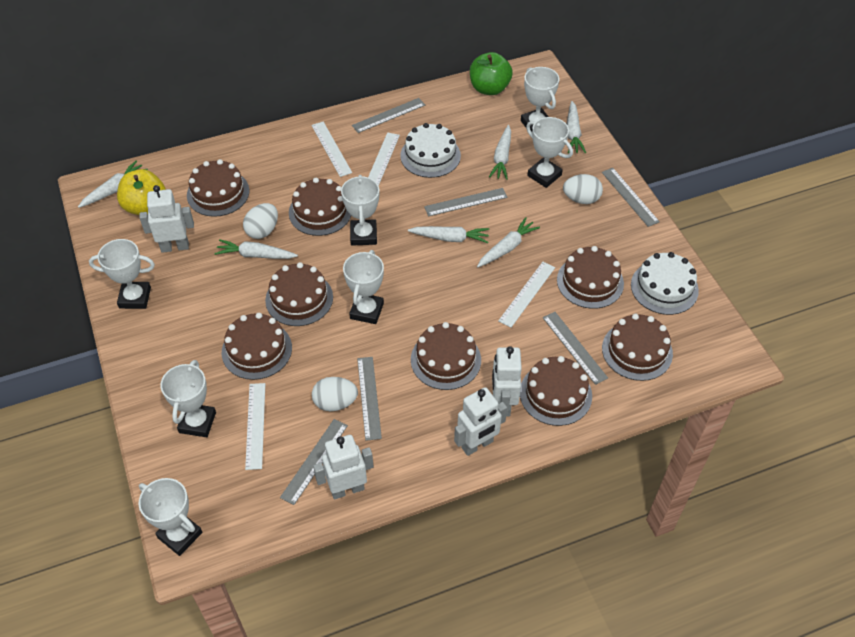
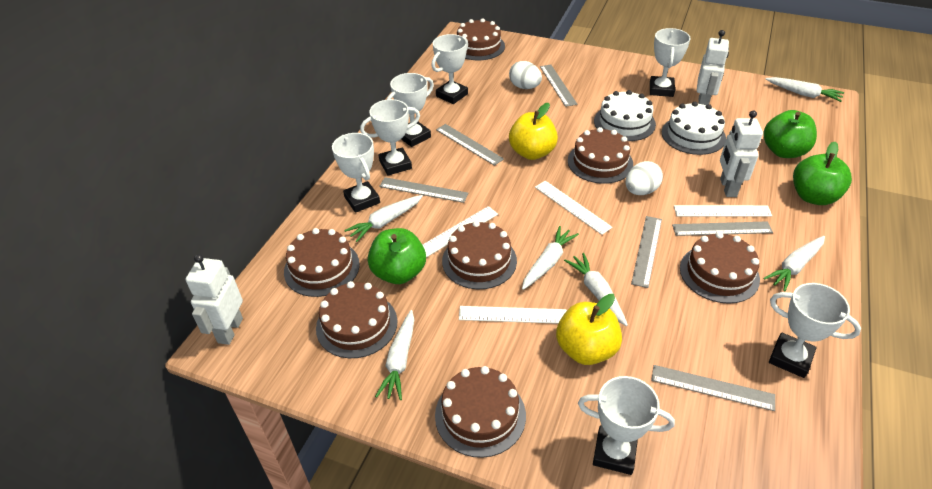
brown cake: 8 -> 7
green apple: 1 -> 3
white egg: 3 -> 2
white robot: 4 -> 3
yellow apple: 1 -> 2

